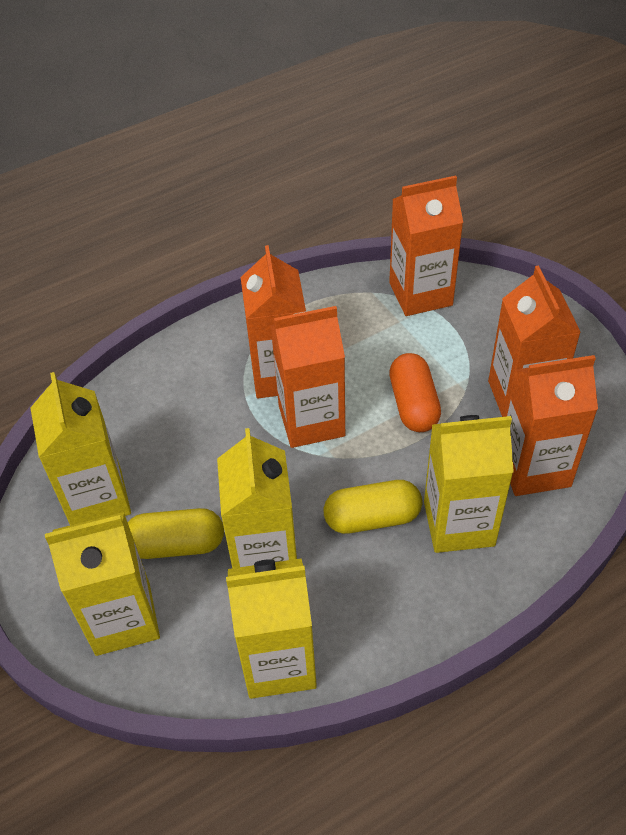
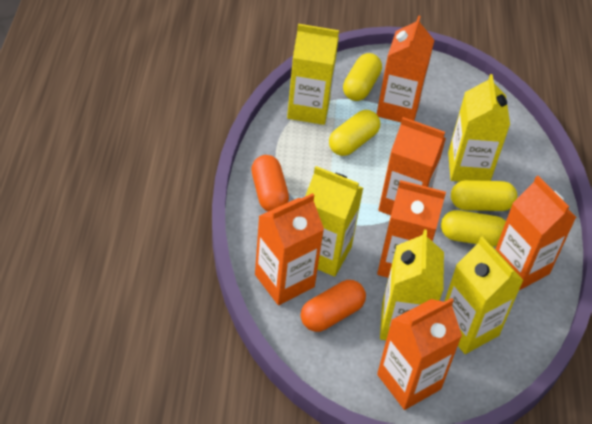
orange capsule: 1 -> 2
orange carton: 5 -> 6
yellow capsule: 2 -> 4

